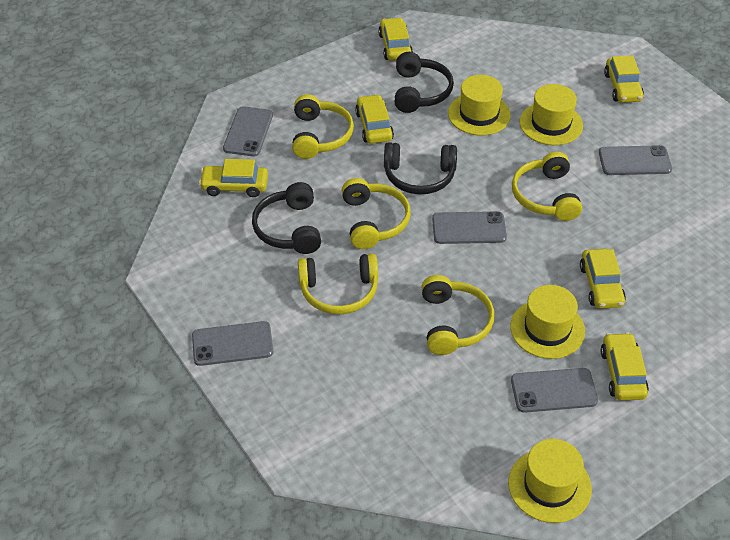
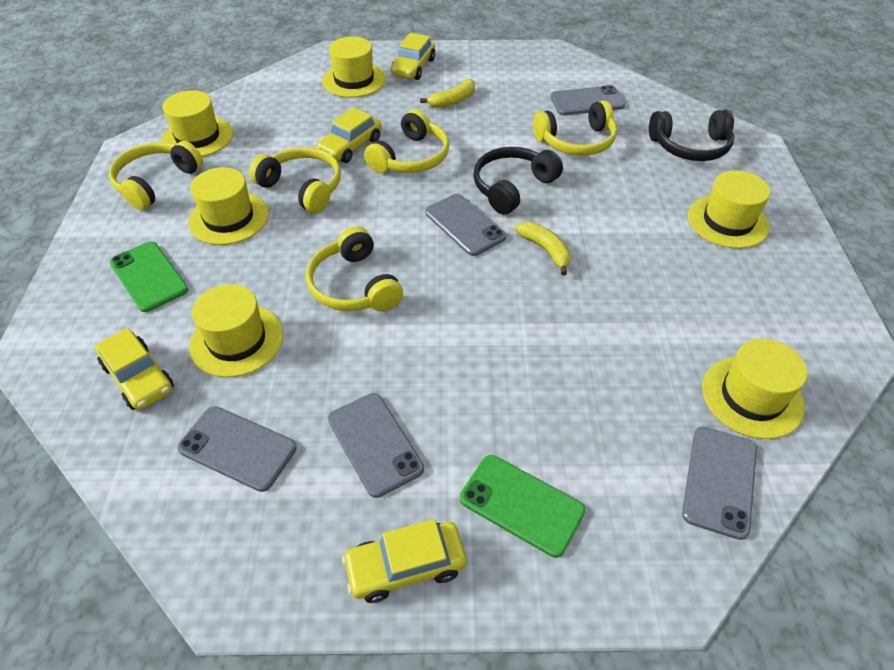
black headphones: 3 -> 2
green phone: 0 -> 2
yellow banana: 0 -> 2
yellow car: 6 -> 4
yellow hat: 4 -> 6

